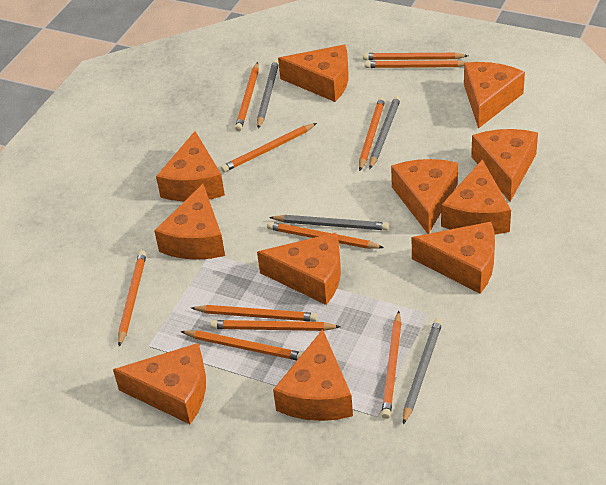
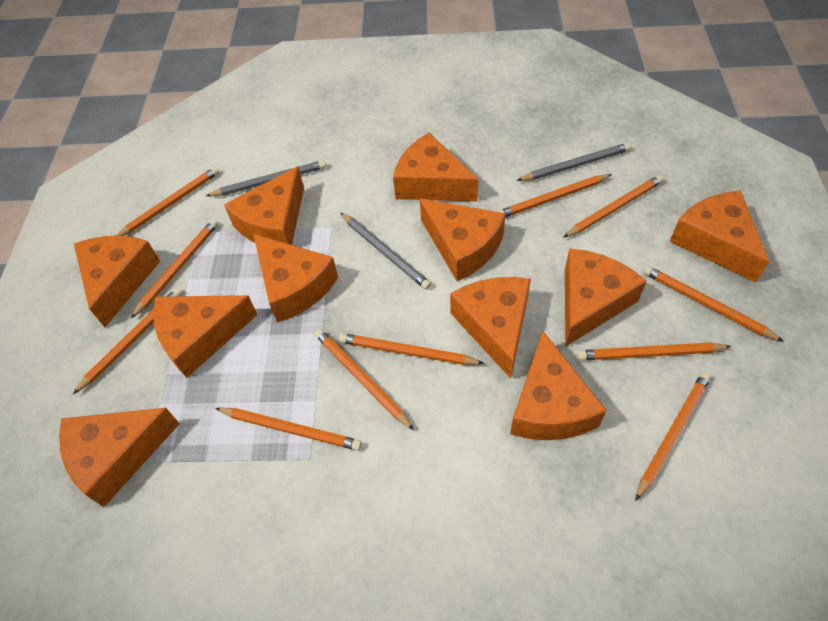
grey pencil: 4 -> 3

